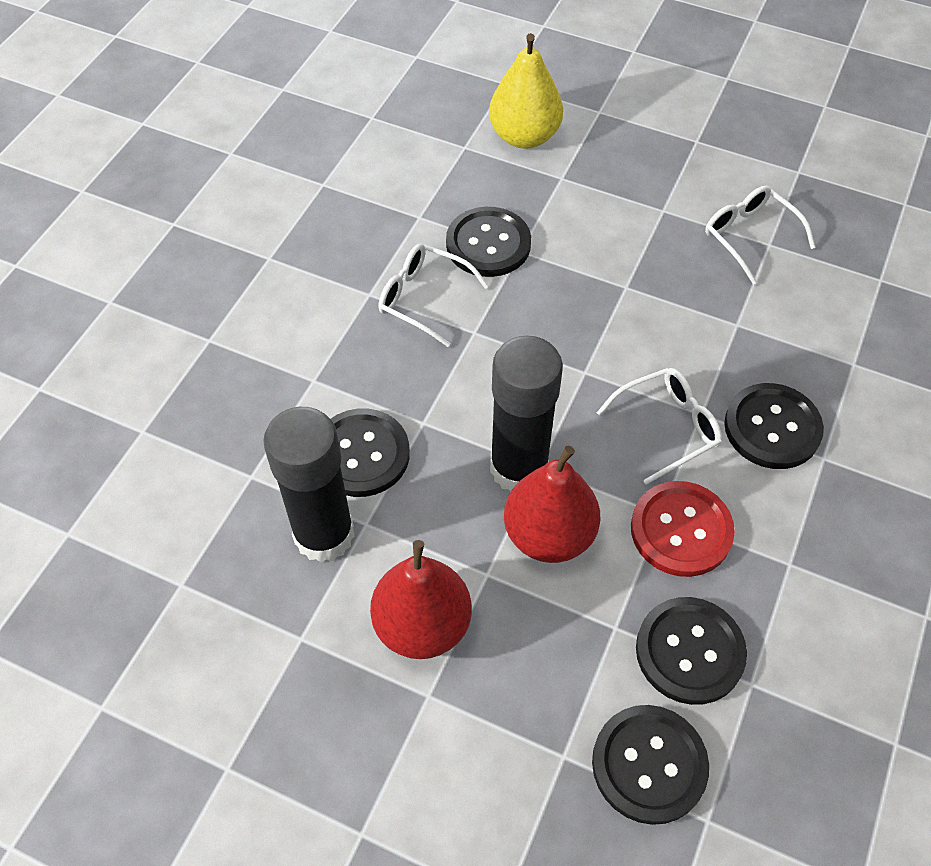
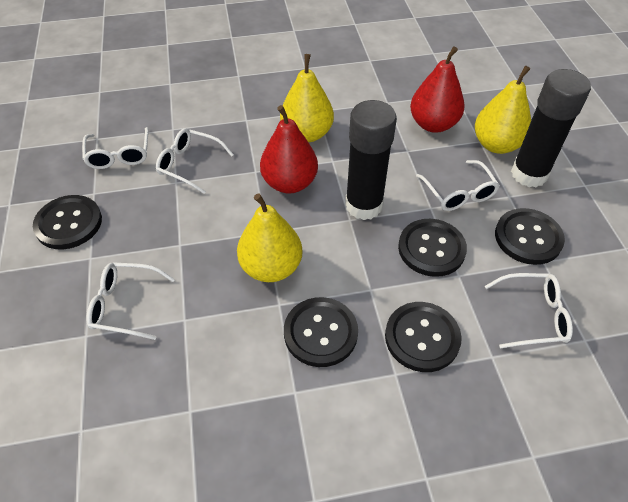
red button: 1 -> 0
white glasses: 3 -> 5
yellow pear: 1 -> 3

